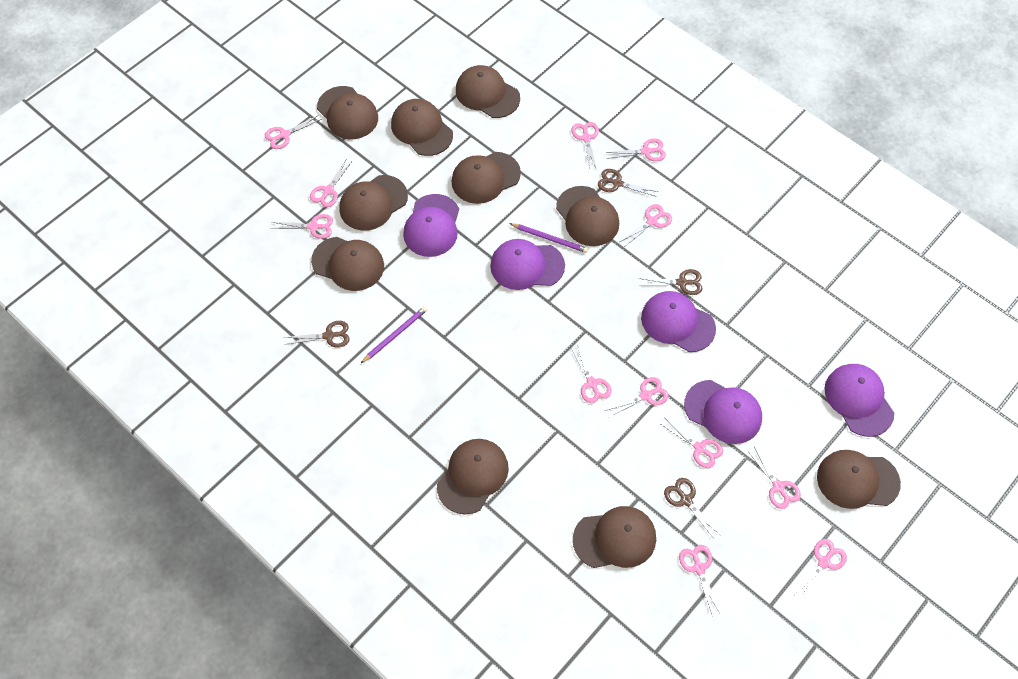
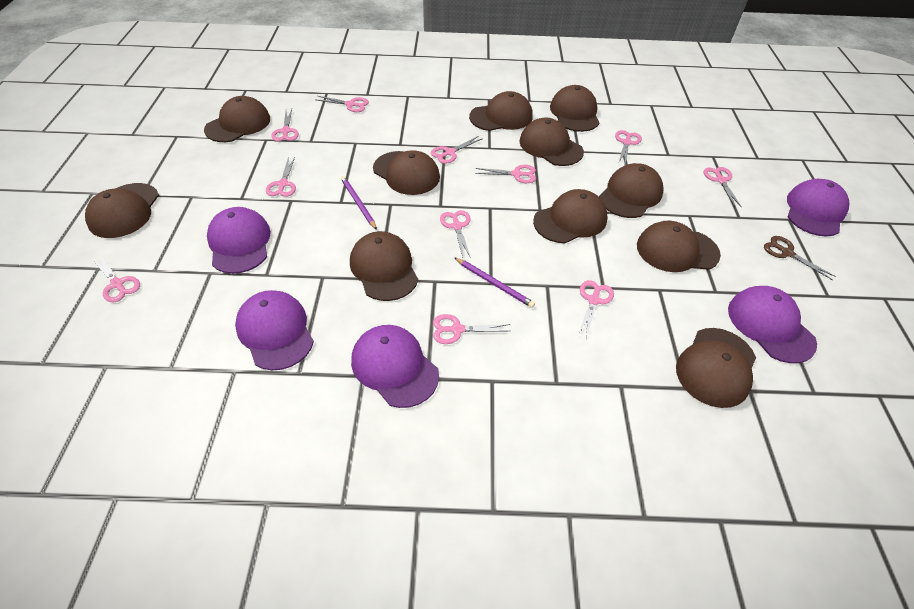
brown cap: 10 -> 11
brown scissors: 4 -> 1
pink scissors: 12 -> 11

